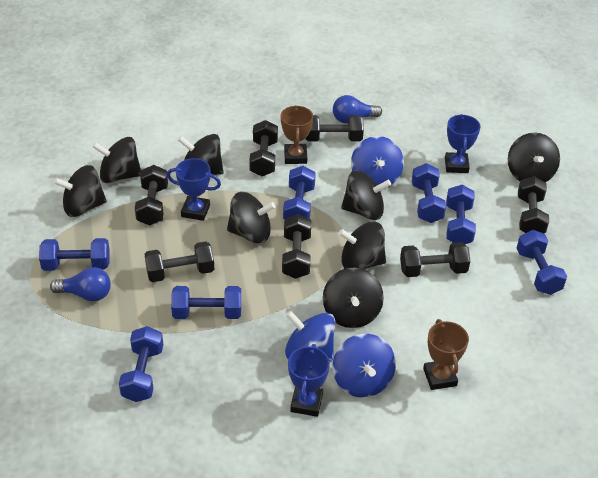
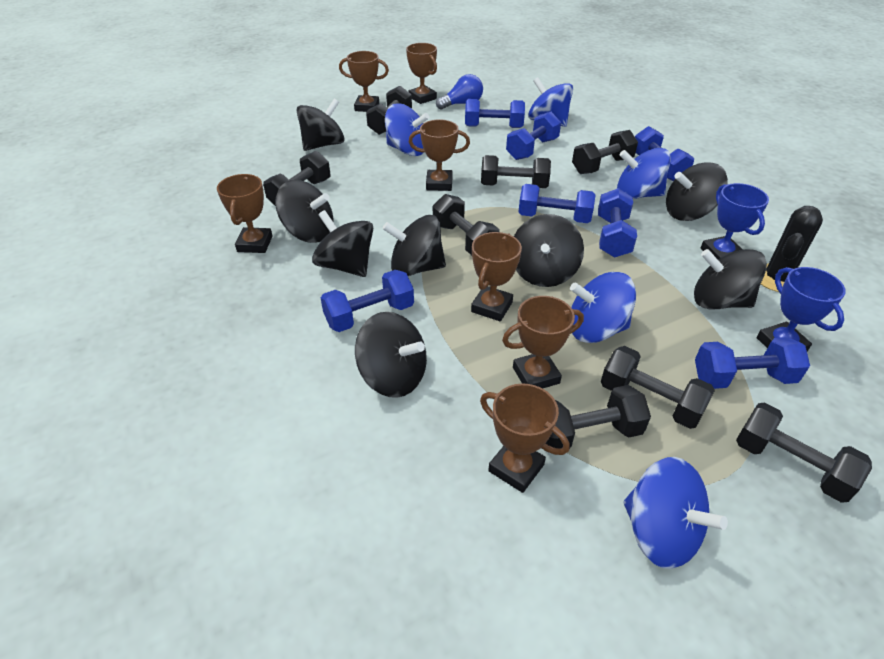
black cactus: 0 -> 1
black dumbbell: 7 -> 8
blue light bulb: 2 -> 1
blue spinning top: 3 -> 5
blue trophy: 3 -> 2
brown trophy: 2 -> 7

